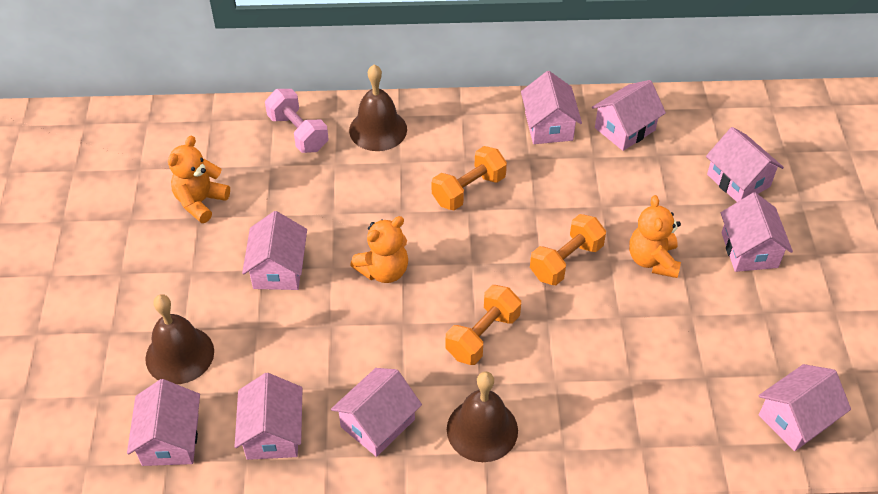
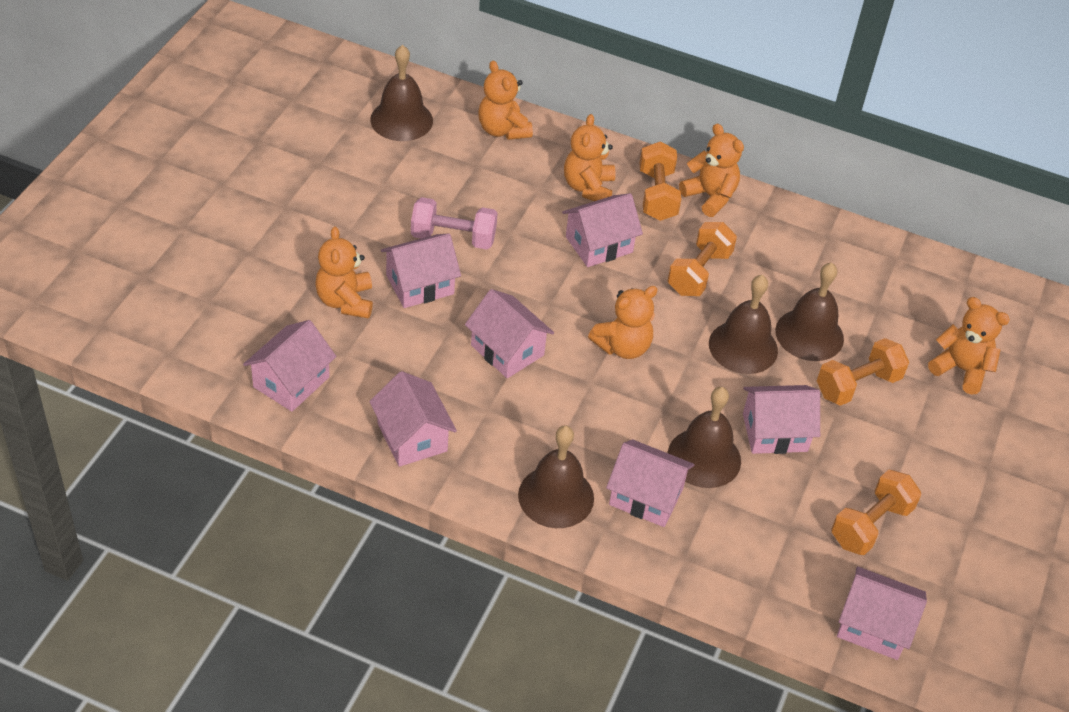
brown bell: 3 -> 5
orange dumbbell: 3 -> 4
orange teddy bear: 3 -> 6
pink house: 9 -> 8

